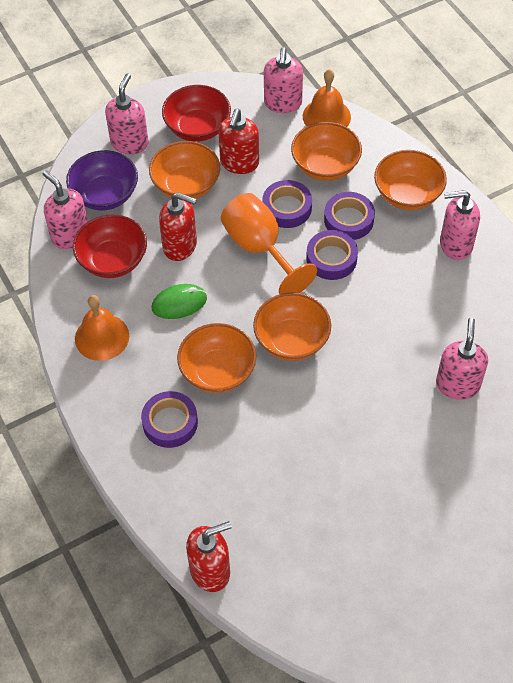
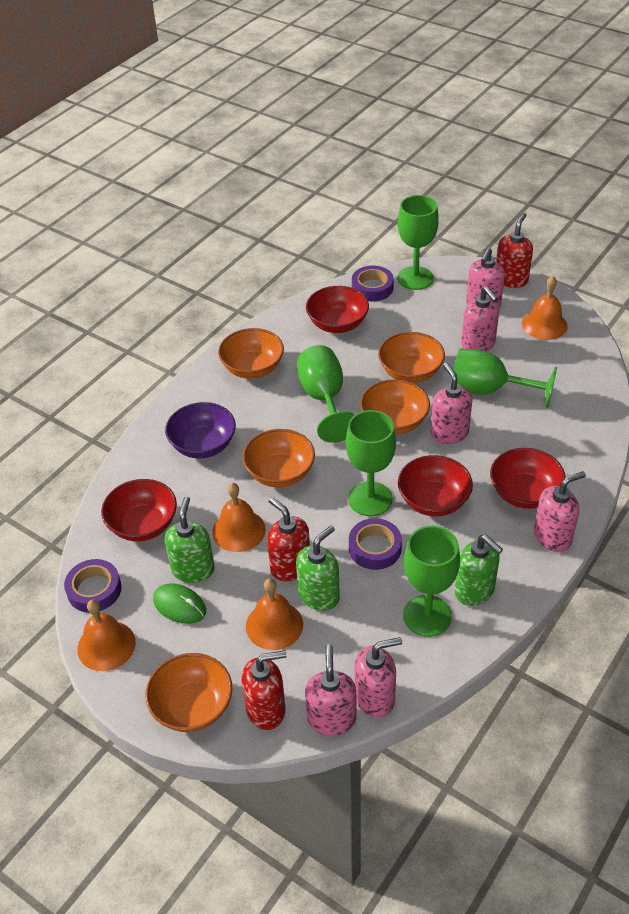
green goblet: 0 -> 5
green soap dispenser: 0 -> 3
orange bell: 2 -> 4
orange goblet: 1 -> 0
pink soap dispenser: 5 -> 6
purple tape: 4 -> 3
red bowl: 2 -> 4

